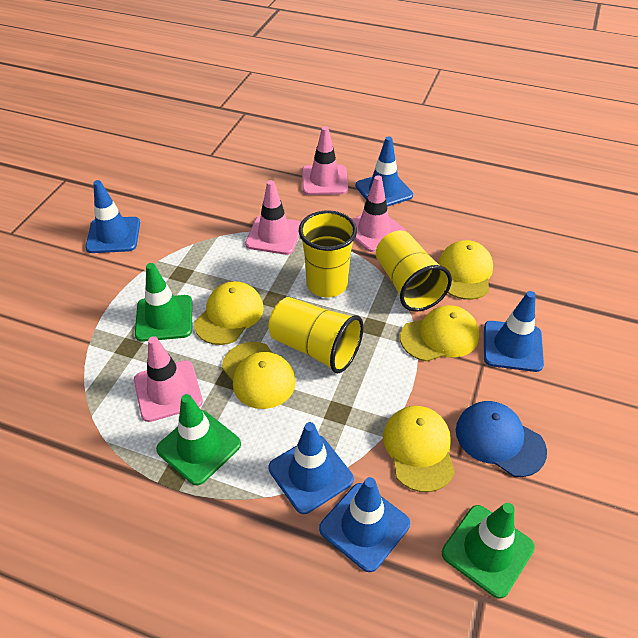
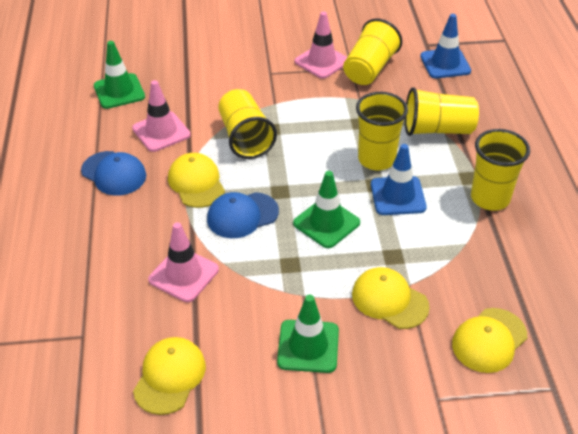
blue cap: 1 -> 2
blue traffic cone: 5 -> 2
pink traffic cone: 4 -> 3
yellow cap: 5 -> 4
yellow cup: 3 -> 5

